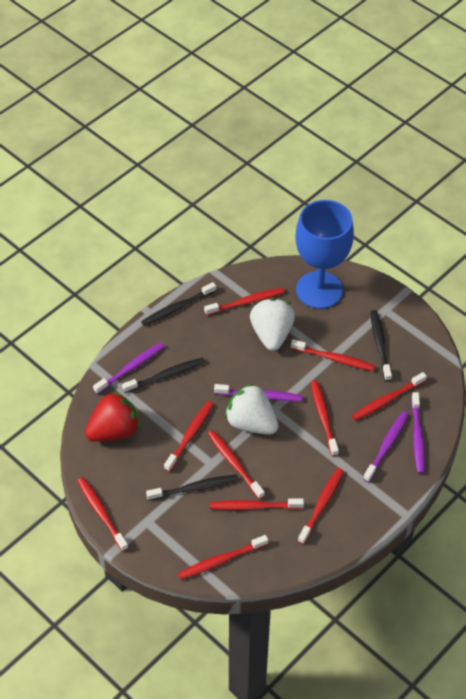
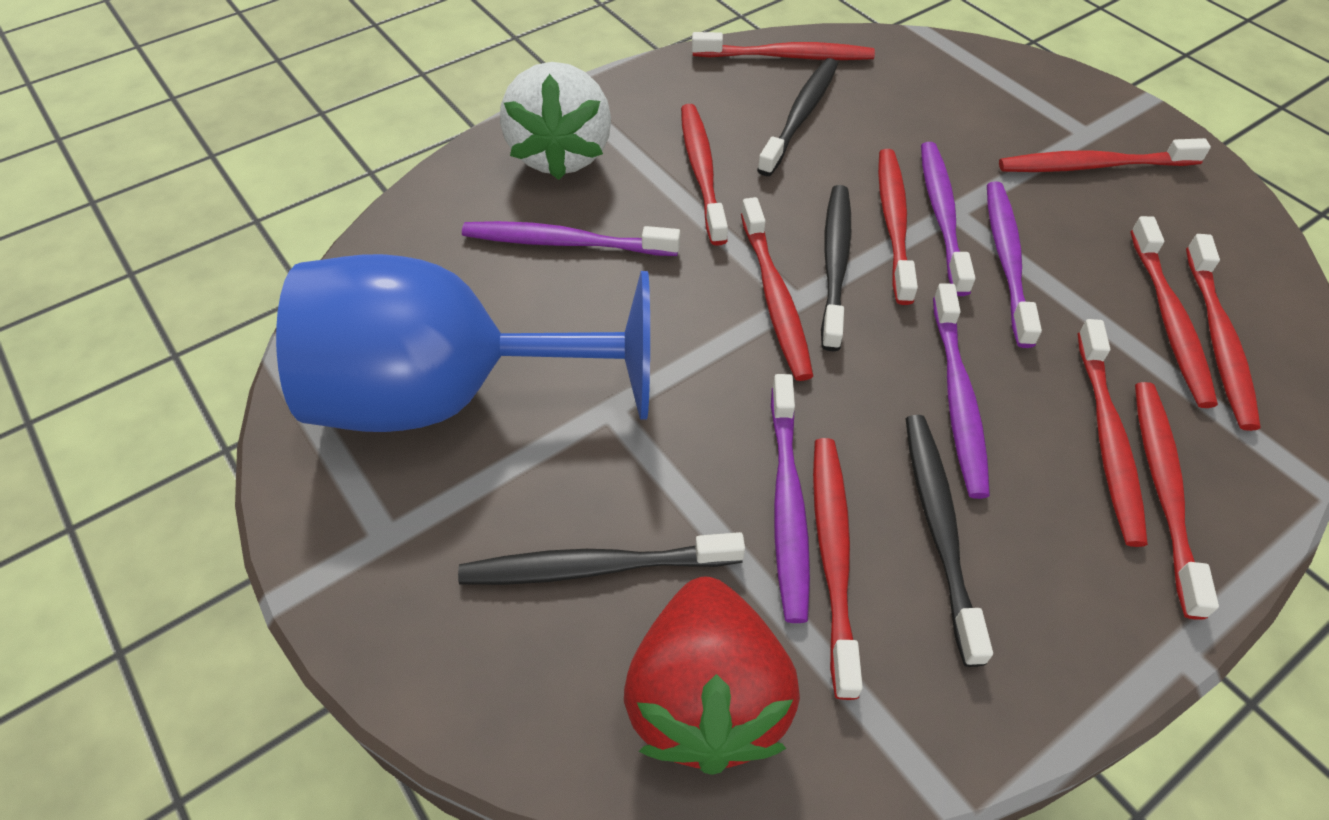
purple toothbrush: 4 -> 5
white strawberry: 2 -> 1

